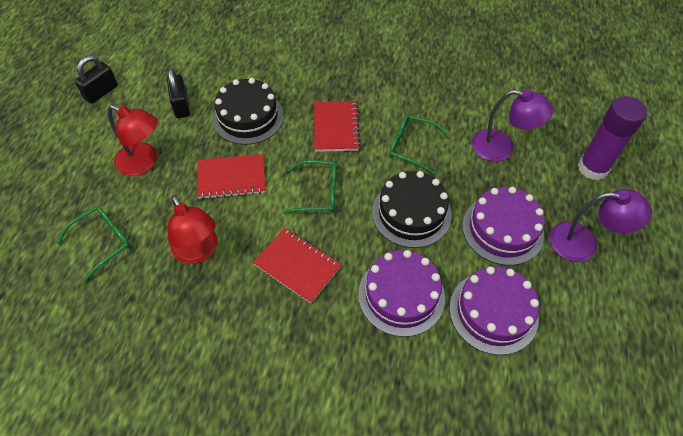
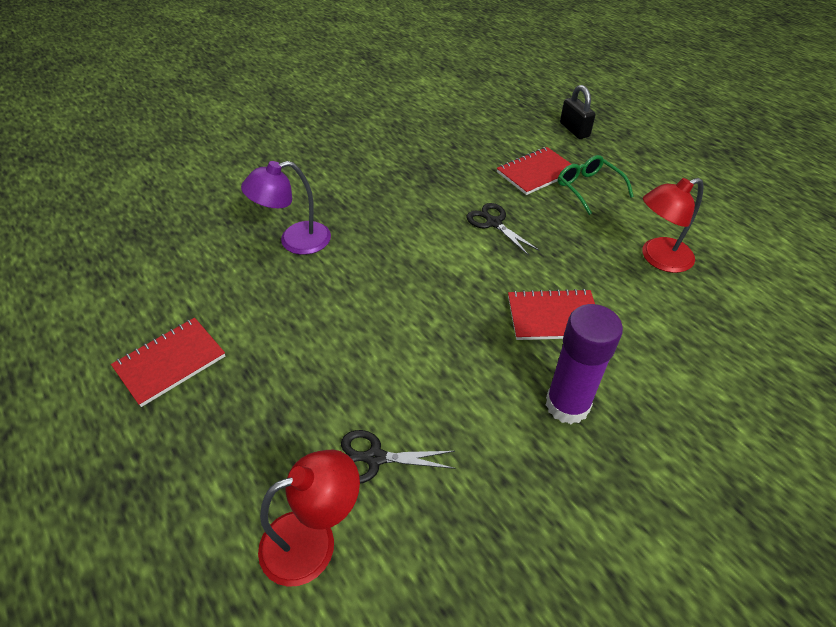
black cake: 2 -> 0
black padlock: 2 -> 1
black scissors: 0 -> 2
green glasses: 3 -> 1
purple cake: 3 -> 0
purple lamp: 2 -> 1

